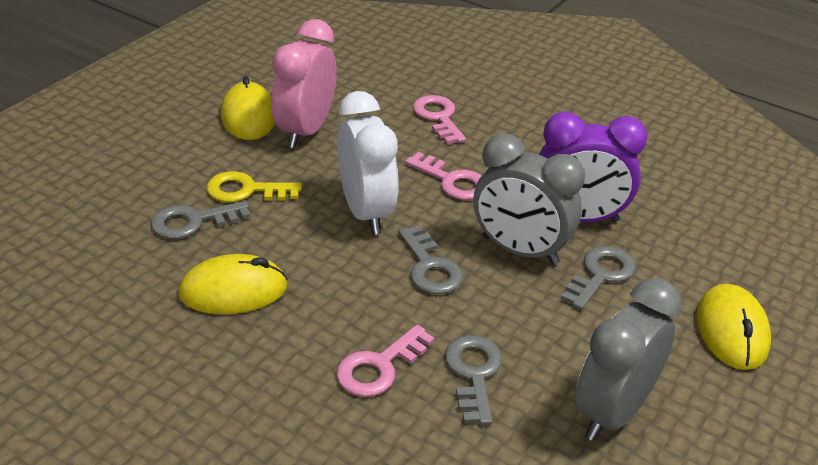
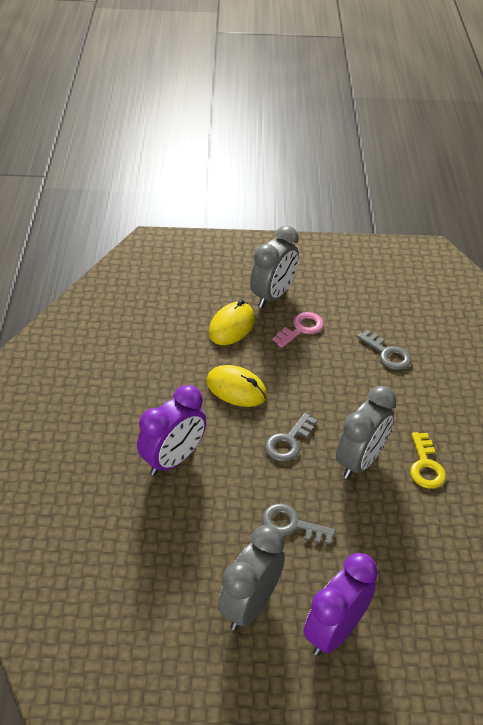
grey clock: 2 -> 3
grey key: 4 -> 3
pink clock: 1 -> 0
pink key: 3 -> 1
purple clock: 1 -> 2
white clock: 1 -> 0
yellow mouse: 3 -> 2

